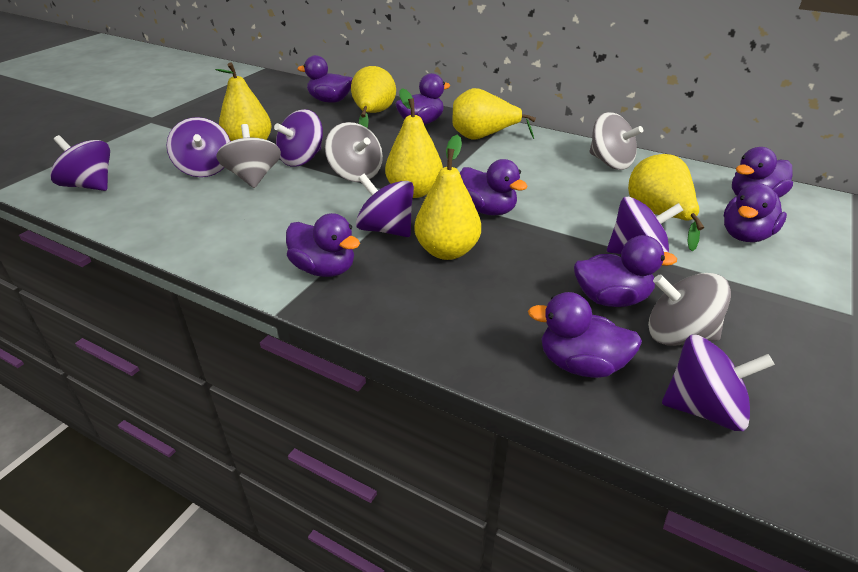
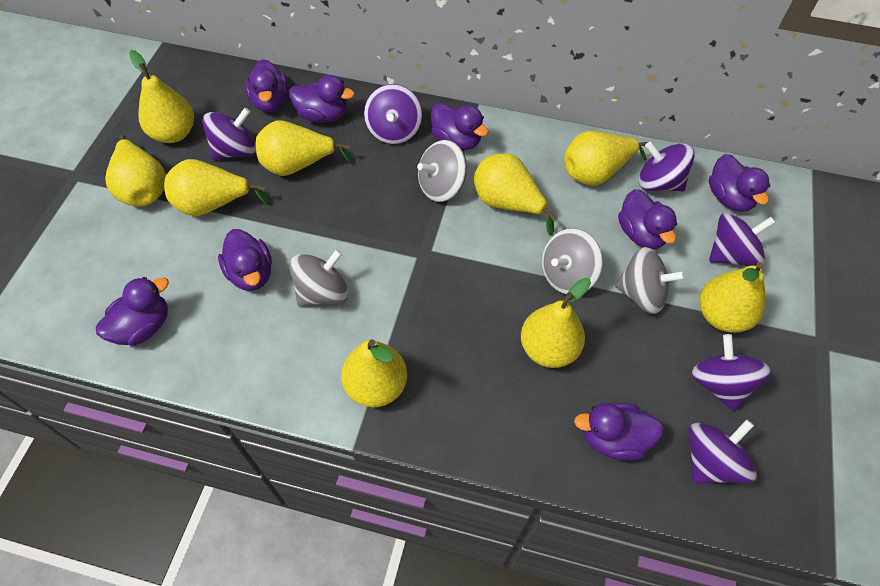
yellow pear: 6 -> 9

